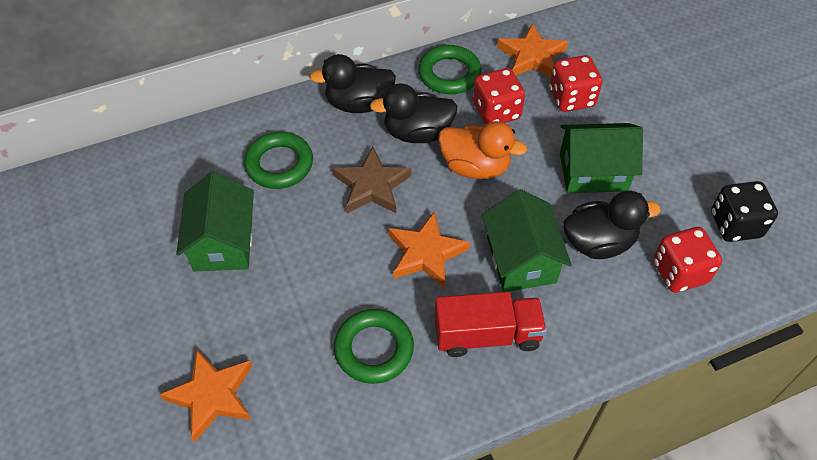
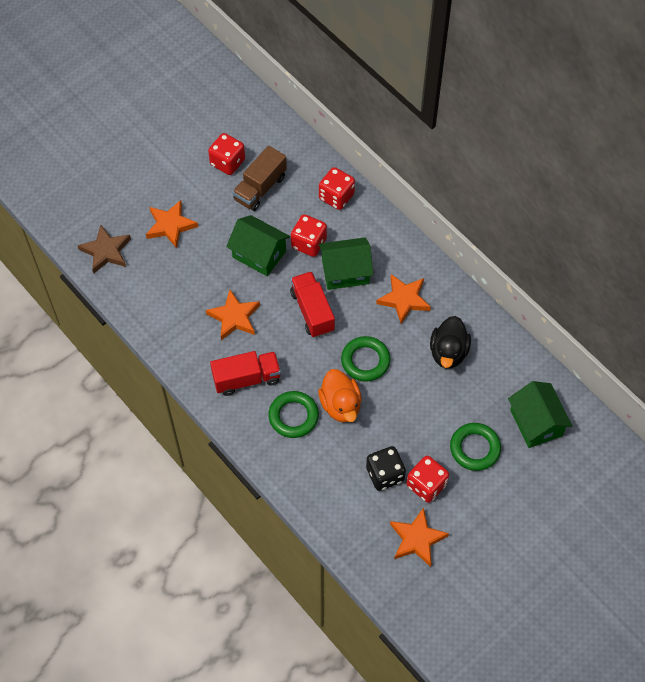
black duck: 3 -> 1
brown truck: 0 -> 1
orange star: 3 -> 4
red dice: 3 -> 4
red truck: 1 -> 2

